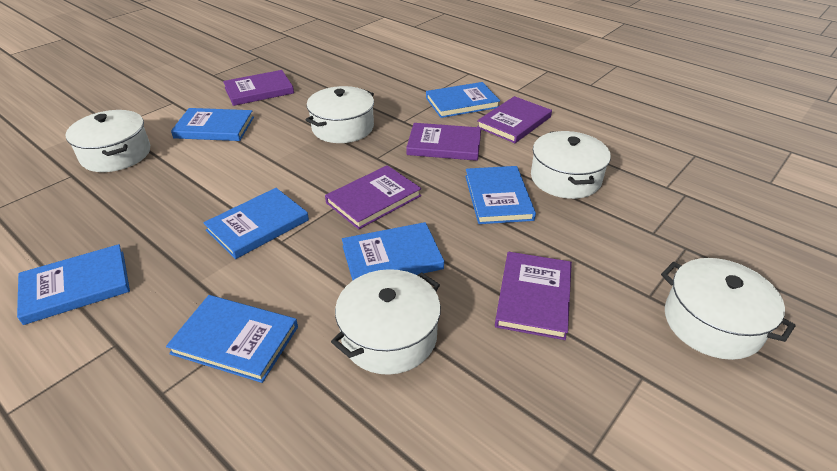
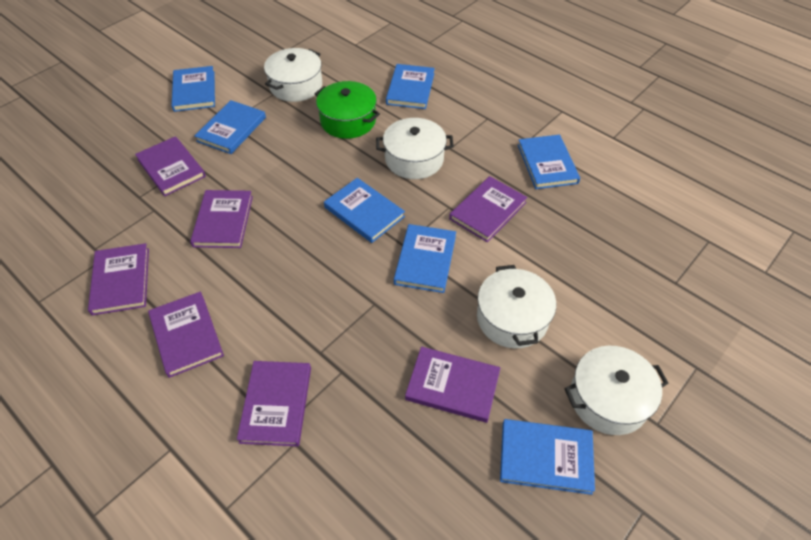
green pot: 0 -> 1
purple book: 5 -> 7
white pot: 5 -> 4

